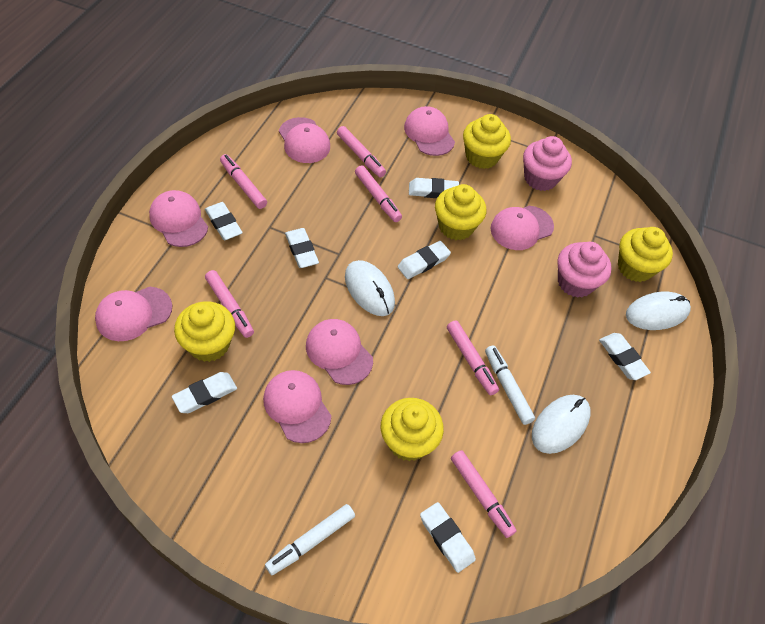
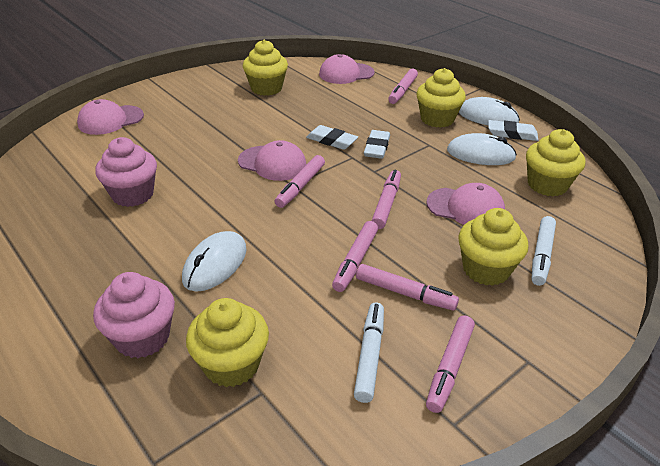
pink cap: 7 -> 4
white eraser: 7 -> 3

